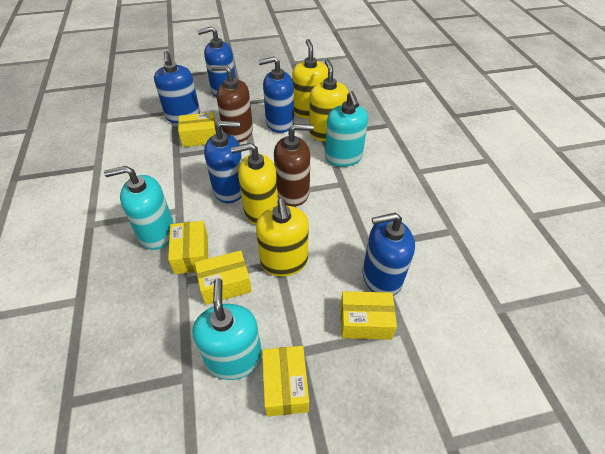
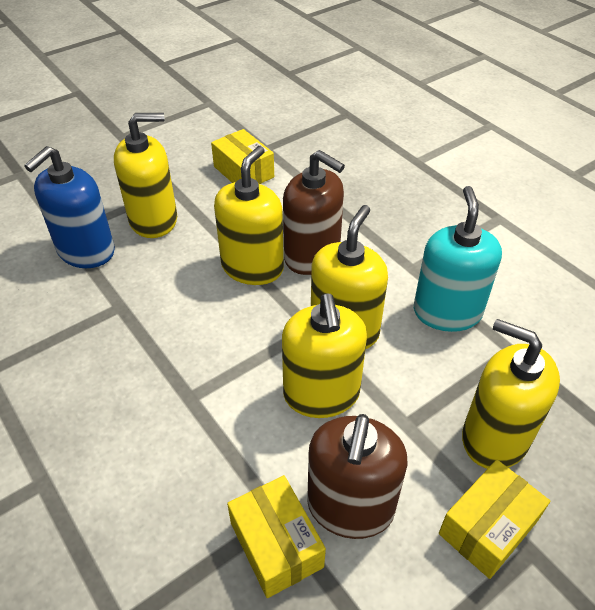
blue soap dispenser: 5 -> 1
turquoise soap dispenser: 3 -> 1
yellow box: 5 -> 3
yellow soap dispenser: 4 -> 5

